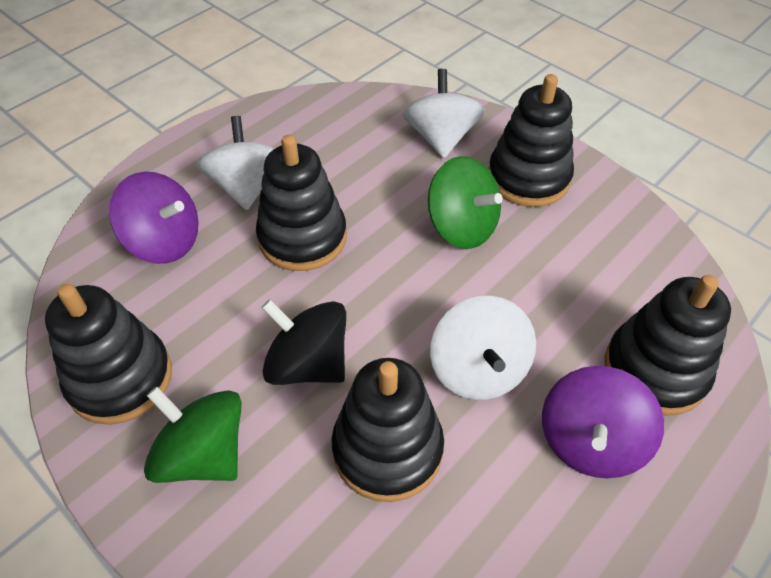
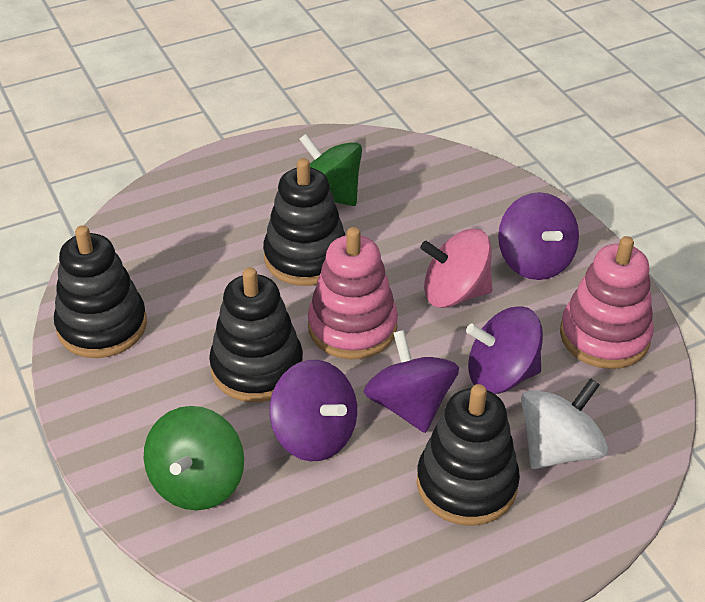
black spinning top: 1 -> 0
black stacking toy: 5 -> 4
pink spinning top: 0 -> 1
pink stacking toy: 0 -> 2
purple spinning top: 2 -> 4
white spinning top: 3 -> 1

